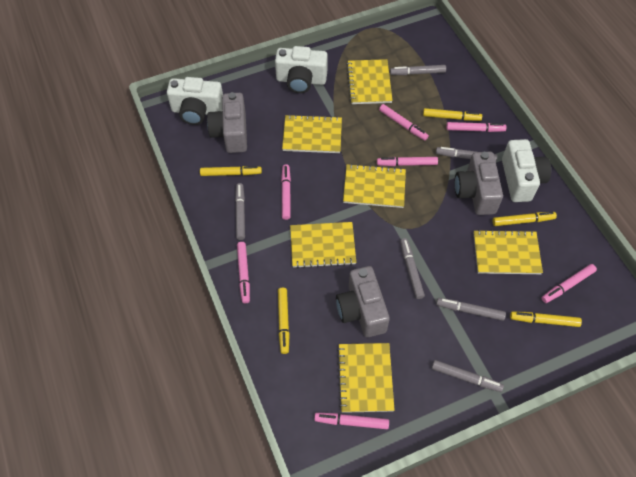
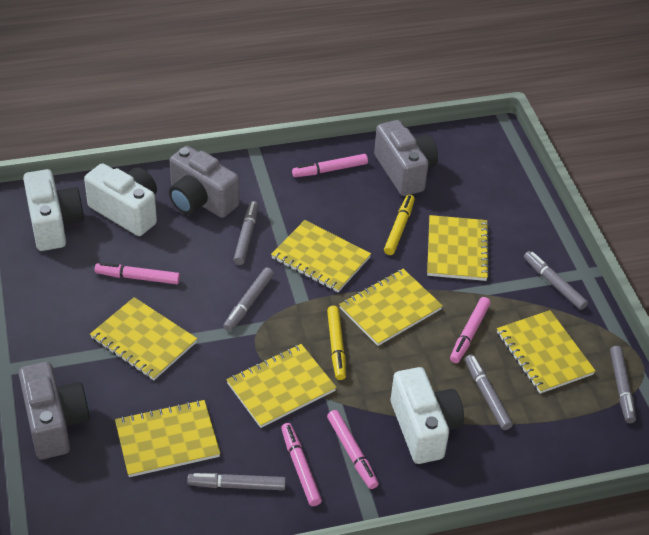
pink marker: 7 -> 5
yellow marker: 5 -> 2
yellow notebook: 6 -> 7

